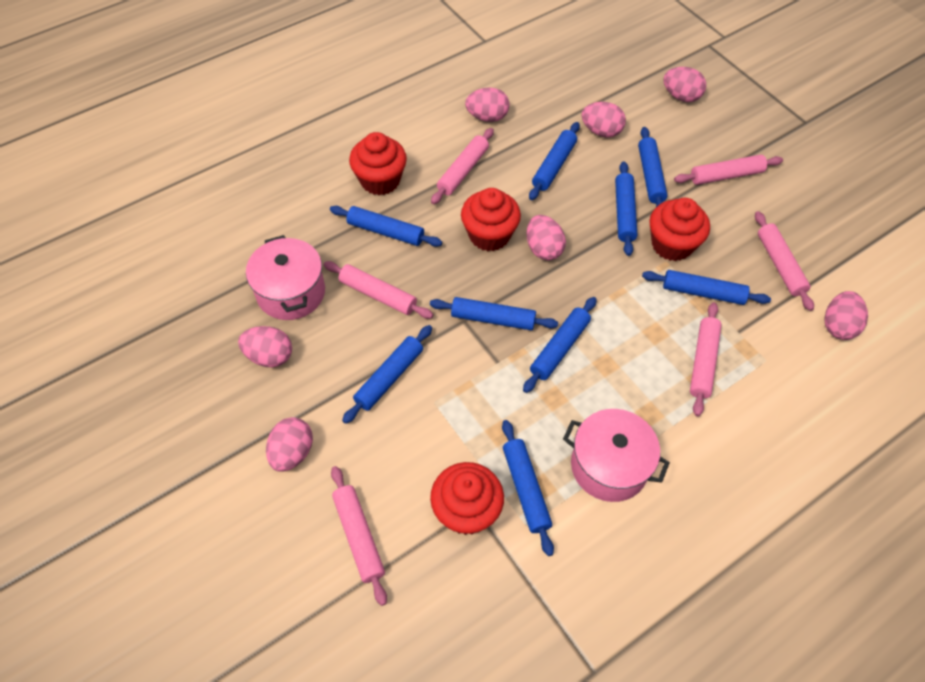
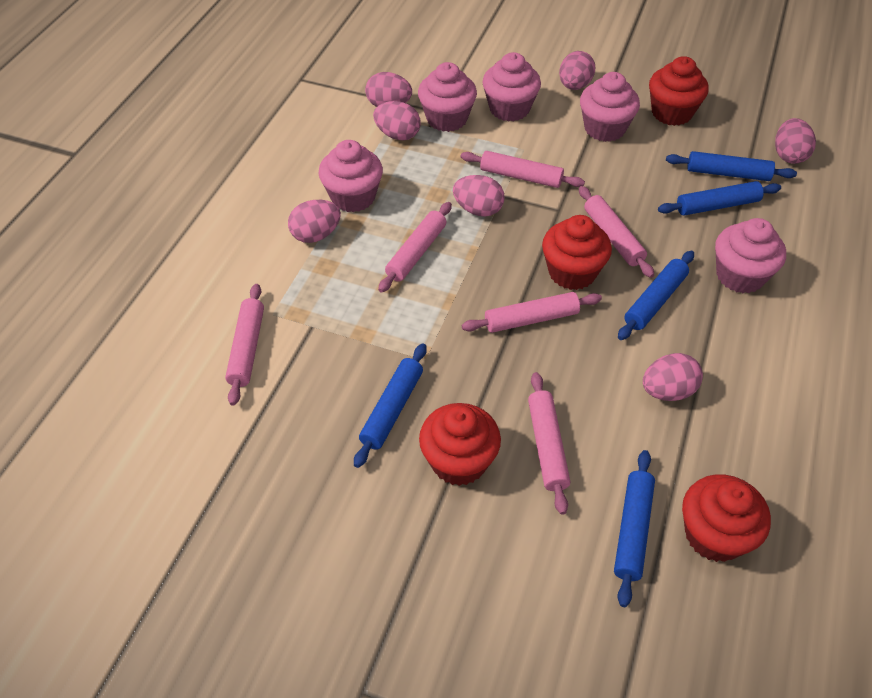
blue rolling pin: 9 -> 5
pink cupcake: 0 -> 5
pink pot: 2 -> 0

